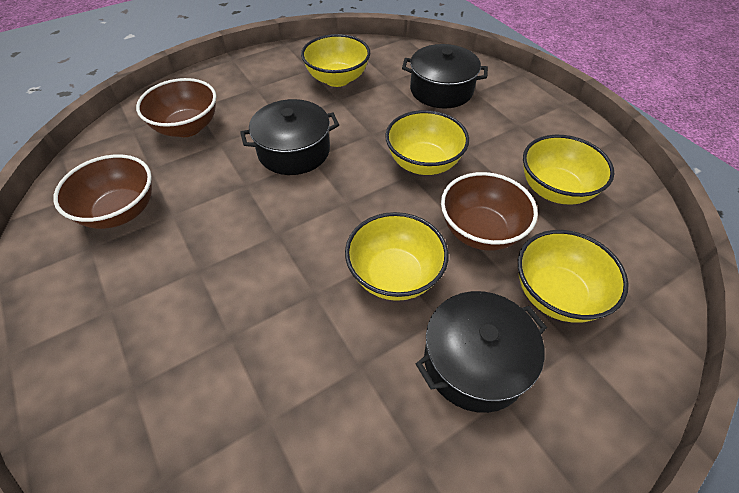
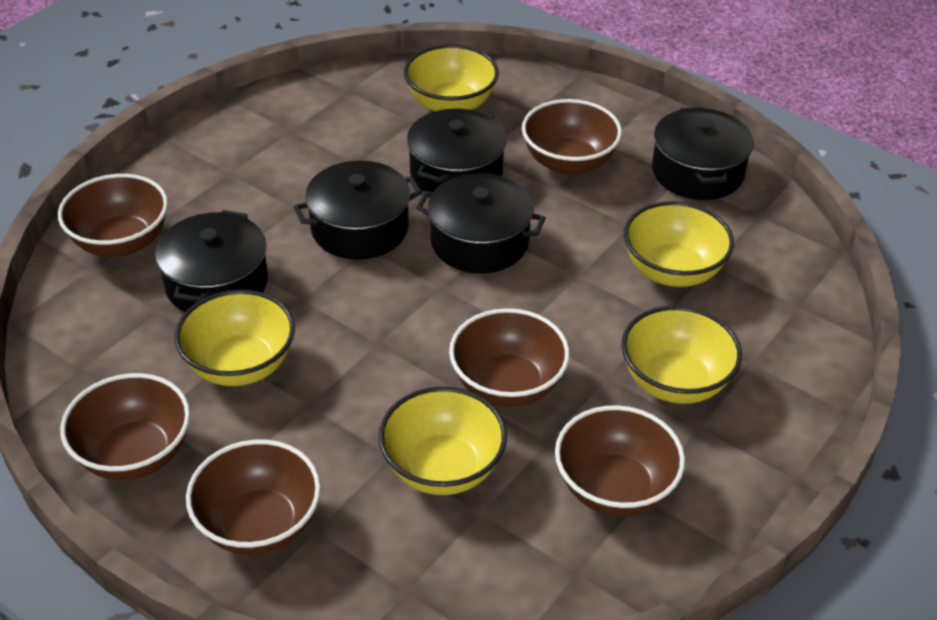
black pot: 3 -> 5
brown bowl: 3 -> 6

